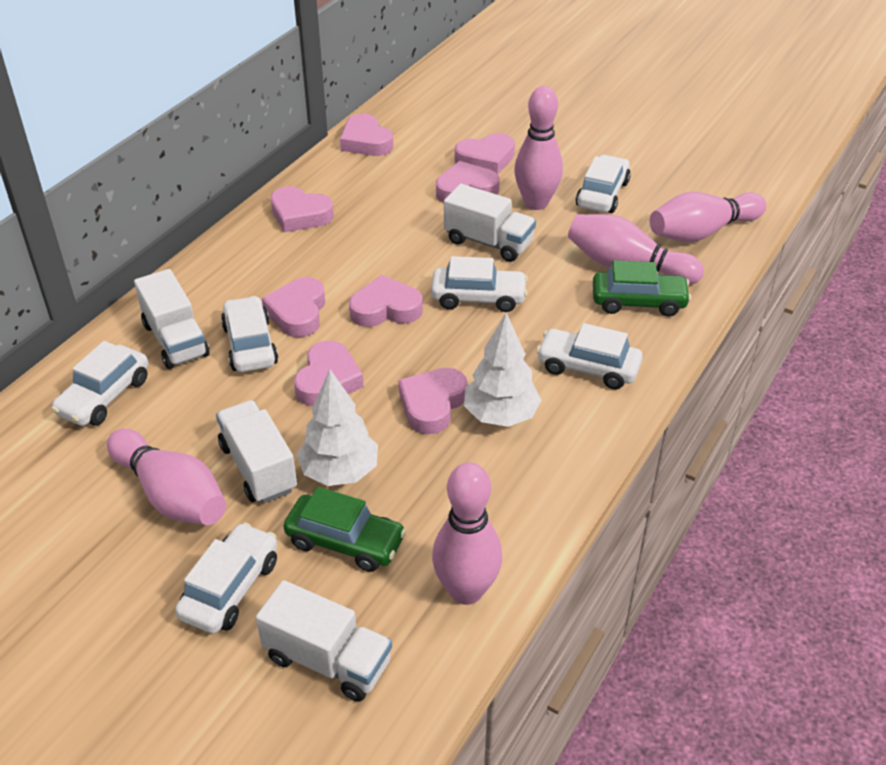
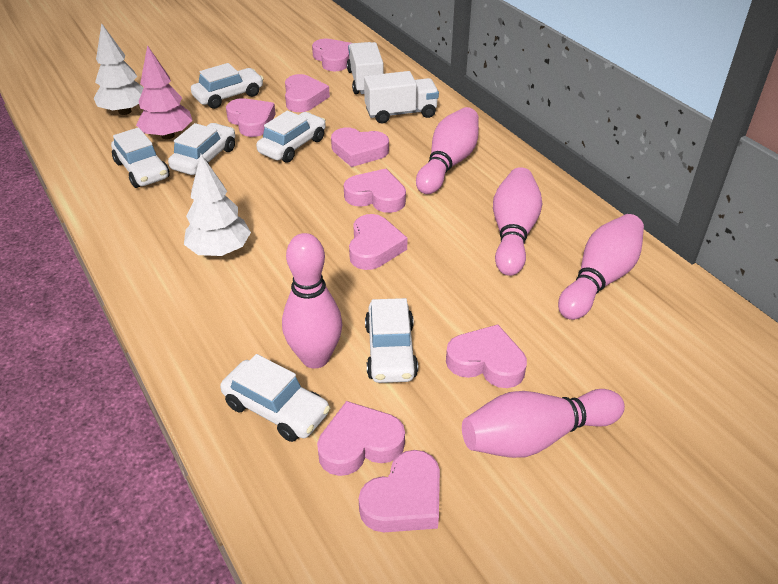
green car: 2 -> 0
pink heart: 8 -> 9
pink tree: 0 -> 1
white truck: 4 -> 2

